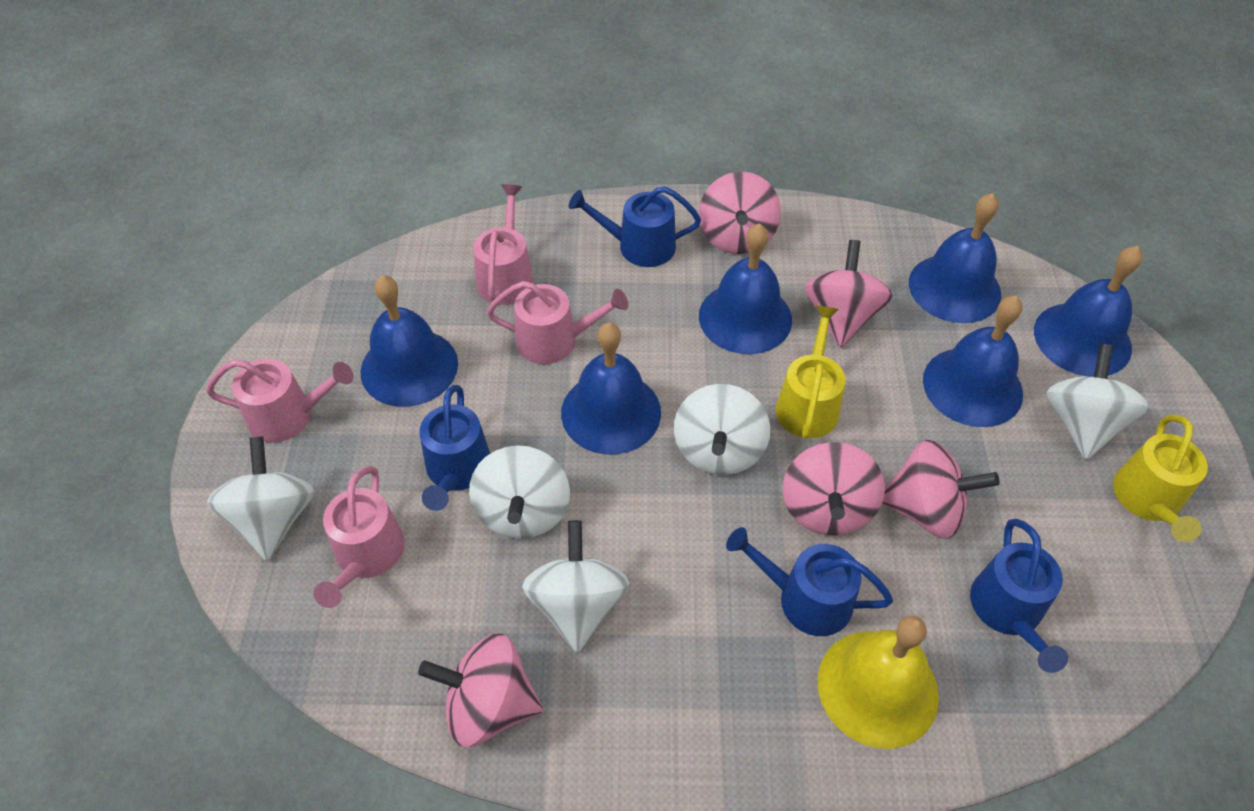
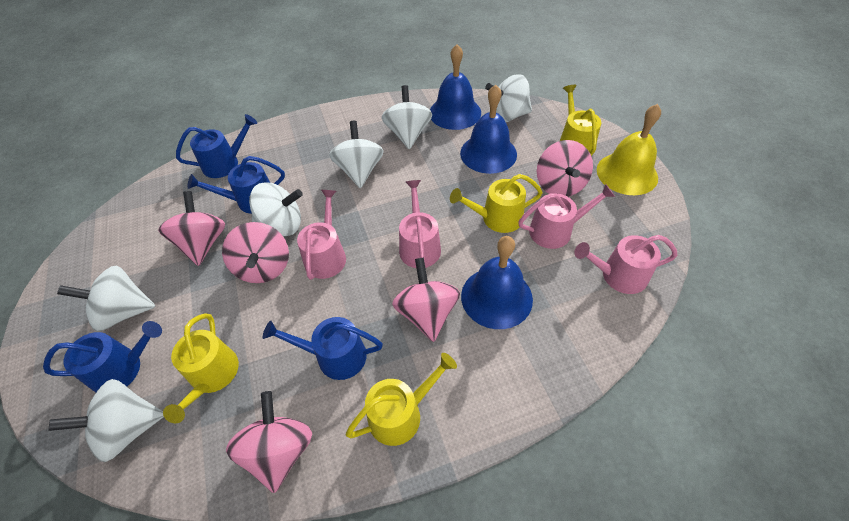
blue bell: 6 -> 3
white spinning top: 5 -> 6
yellow watering can: 2 -> 4

